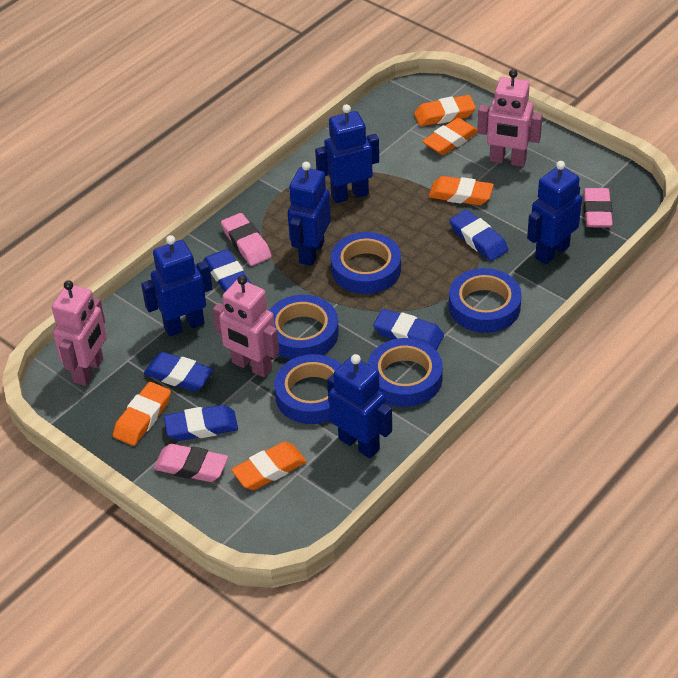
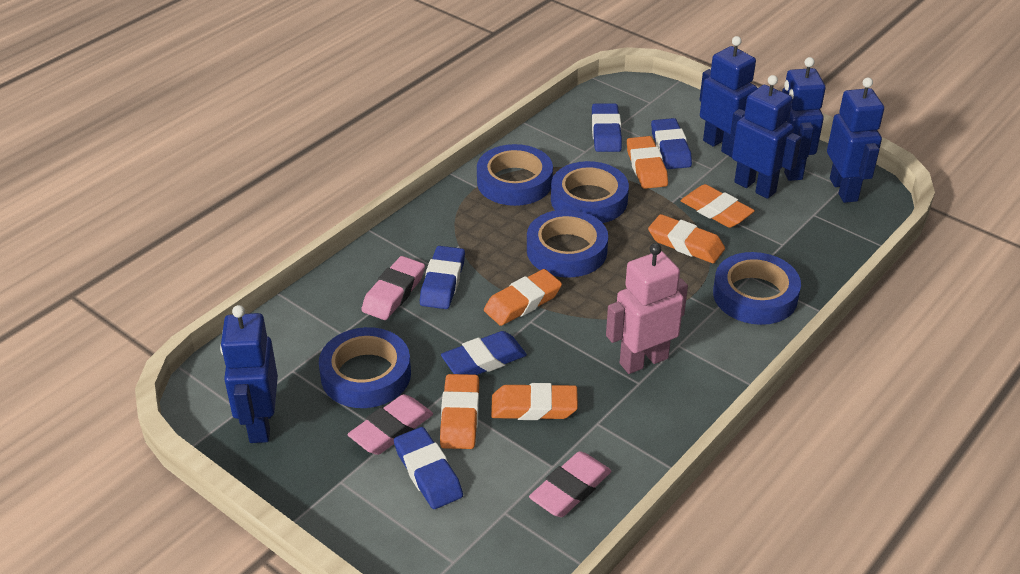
orange eraser: 5 -> 6
pink robot: 3 -> 1

